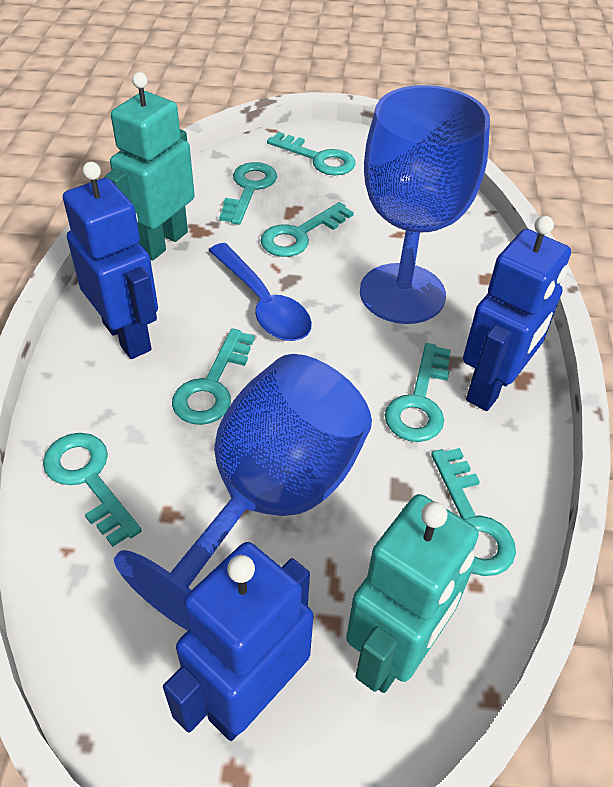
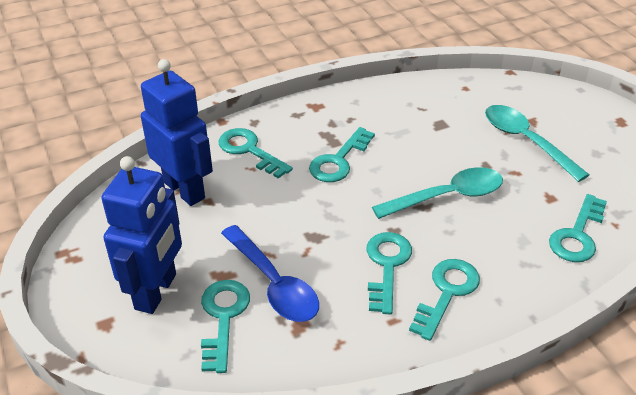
blue goblet: 2 -> 0
blue robot: 3 -> 2
turquoise key: 7 -> 6
turquoise robot: 2 -> 0
turquoise spoon: 0 -> 2

